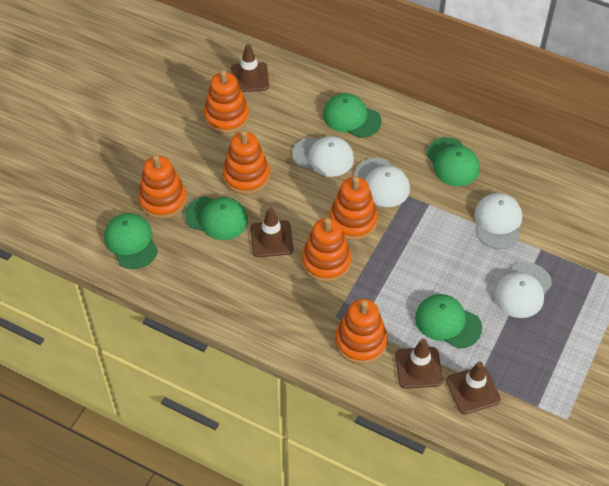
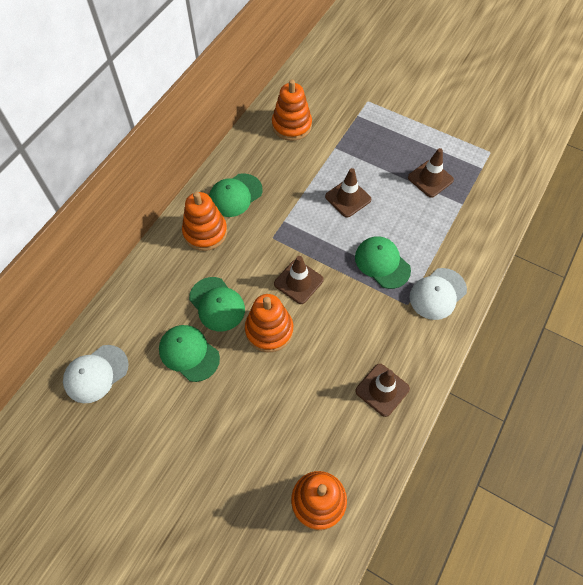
green cap: 5 -> 4
orange stacking toy: 6 -> 4
white cap: 4 -> 2

